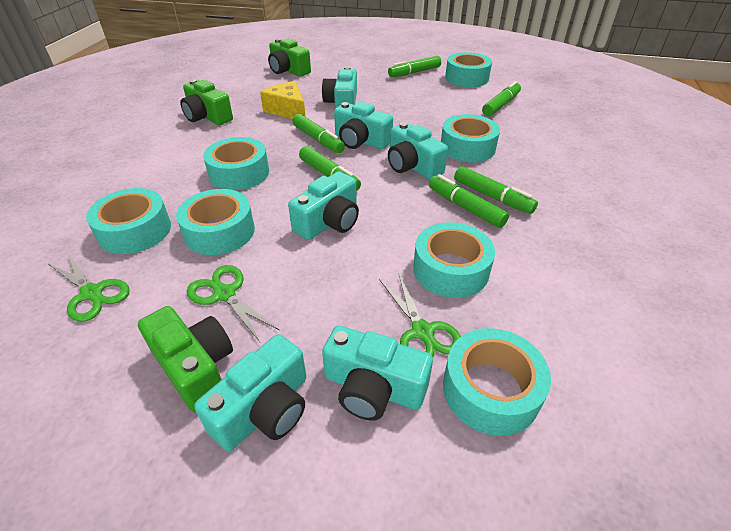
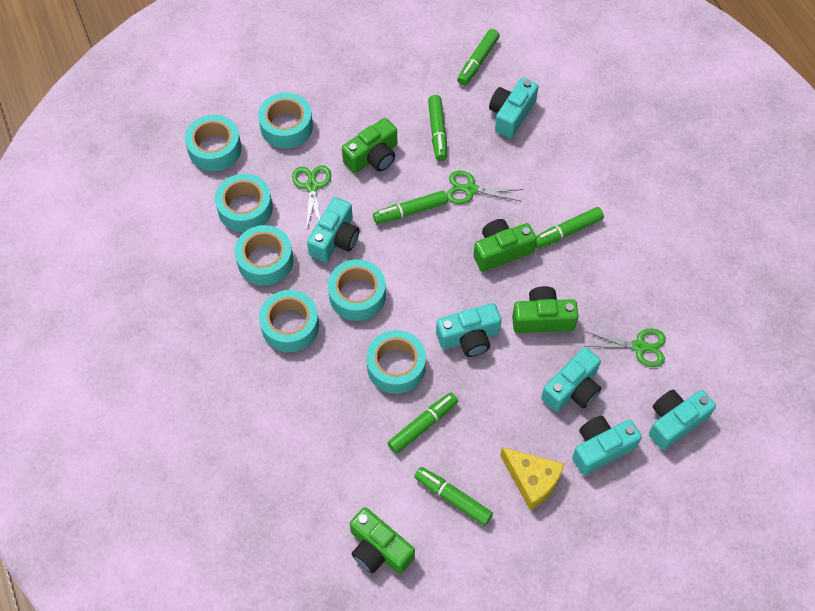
green camera: 3 -> 4

